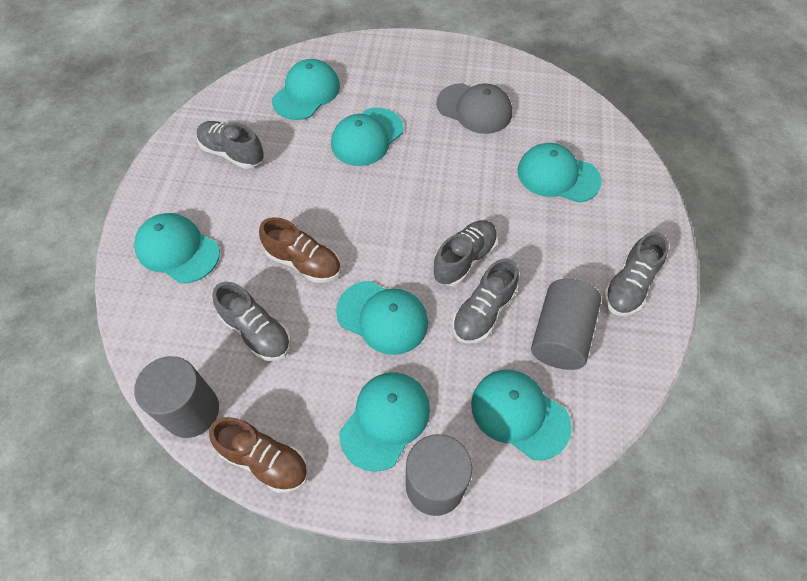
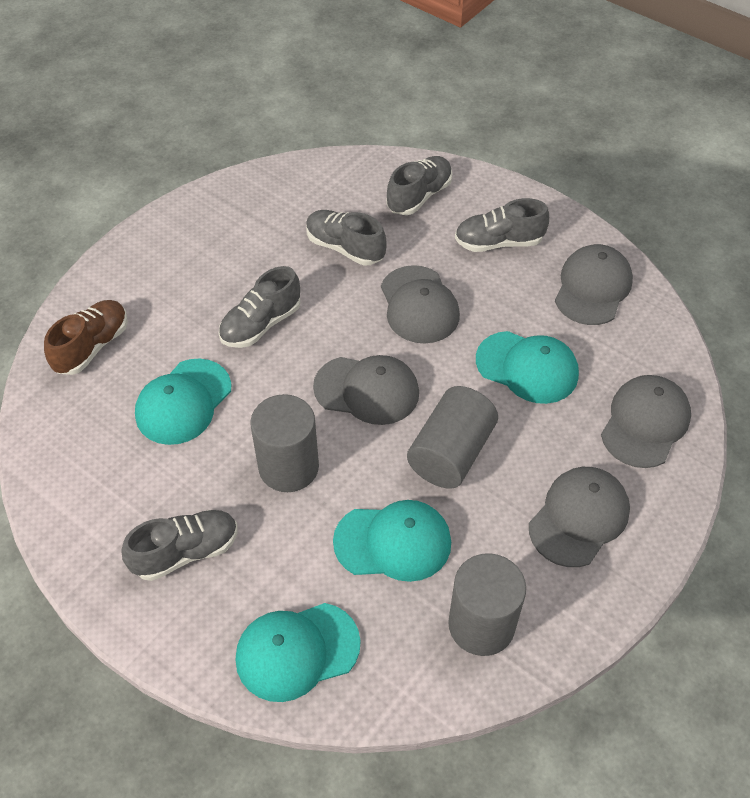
brown shoe: 2 -> 1
grey cap: 1 -> 5
turquoise cap: 7 -> 4

